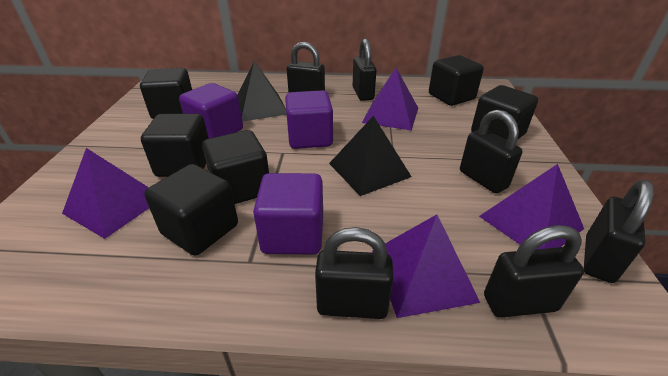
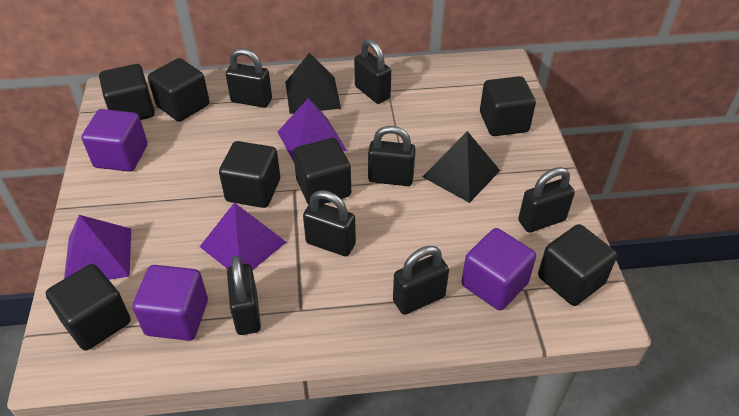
black cube: 6 -> 7
black padlock: 6 -> 7
purple pyramid: 4 -> 3

